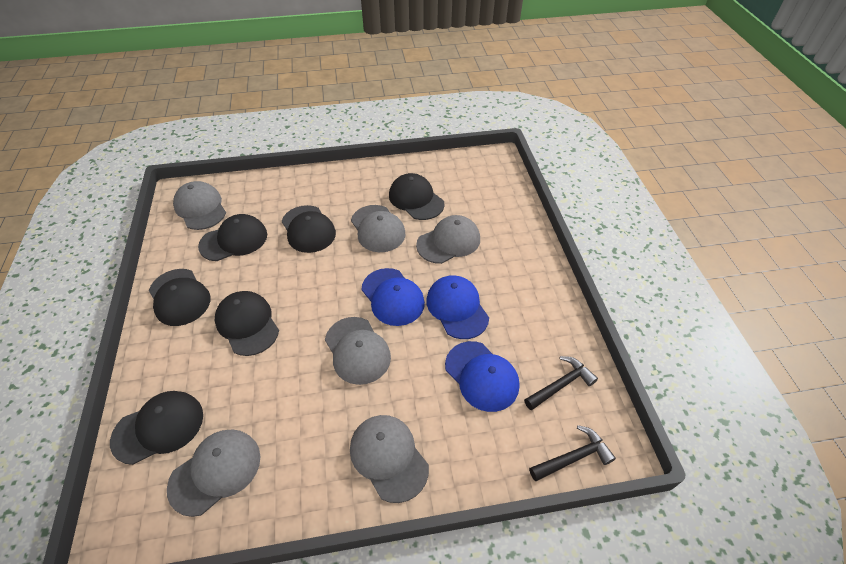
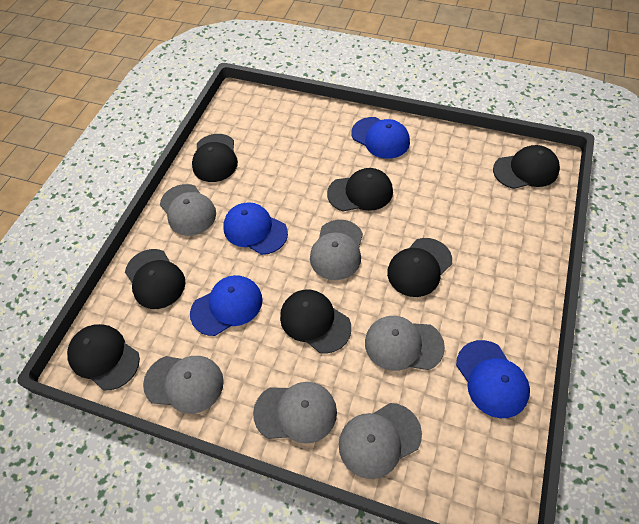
black cap: 6 -> 7
black hammer: 2 -> 0
blue cap: 3 -> 4

